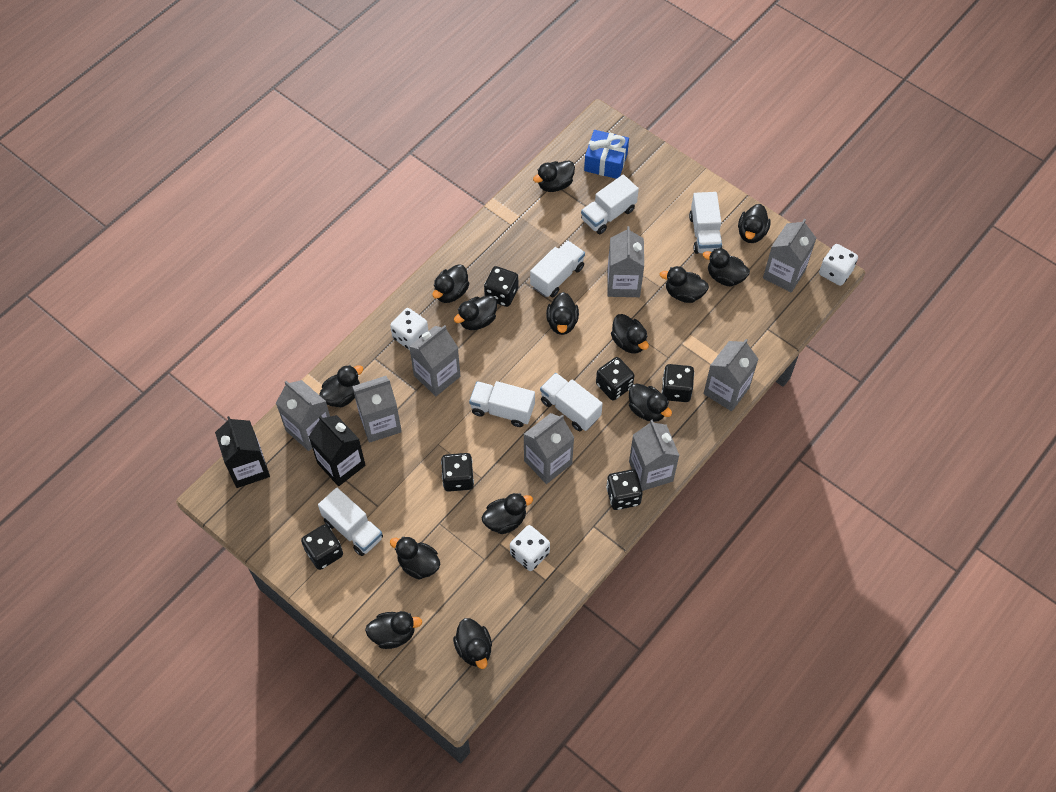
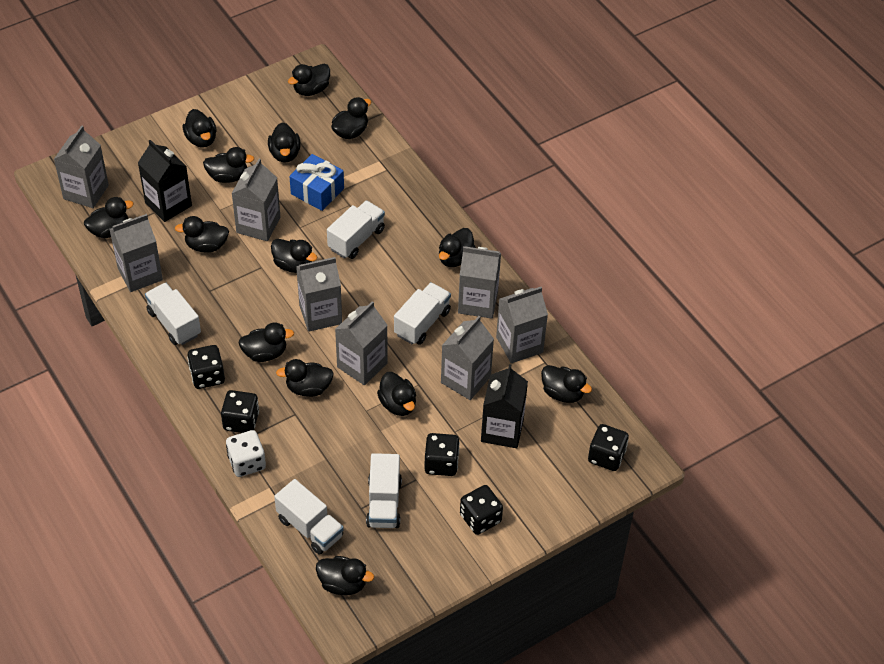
black dice: 6 -> 5
white dice: 3 -> 1
white truck: 6 -> 5

